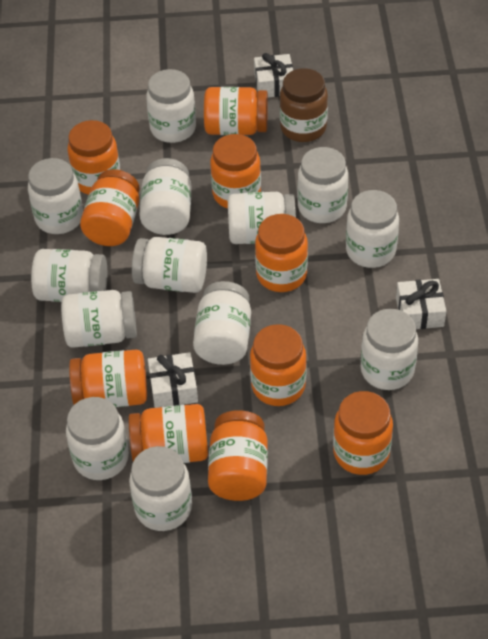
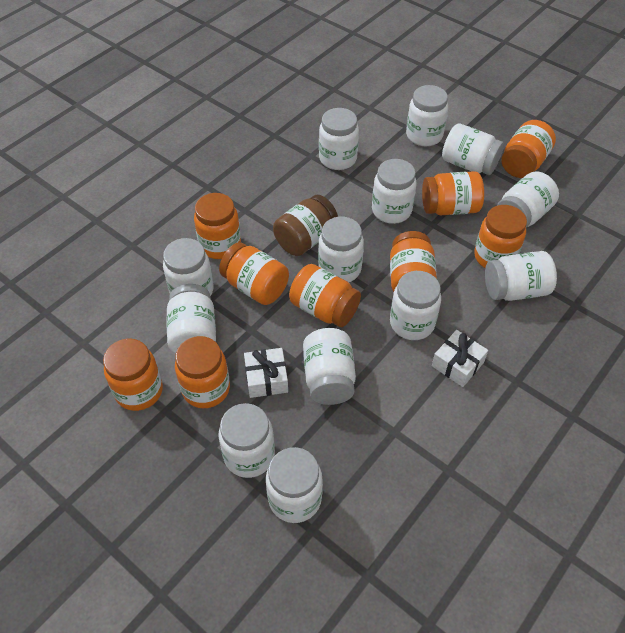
orange jar: 10 -> 9
white gift: 3 -> 2

